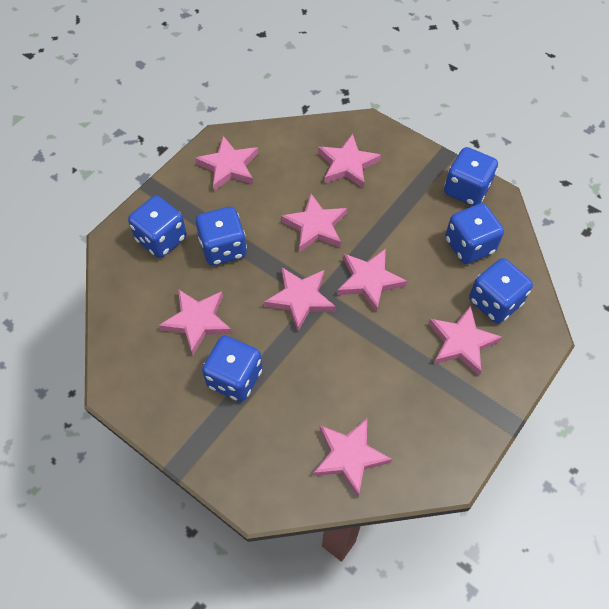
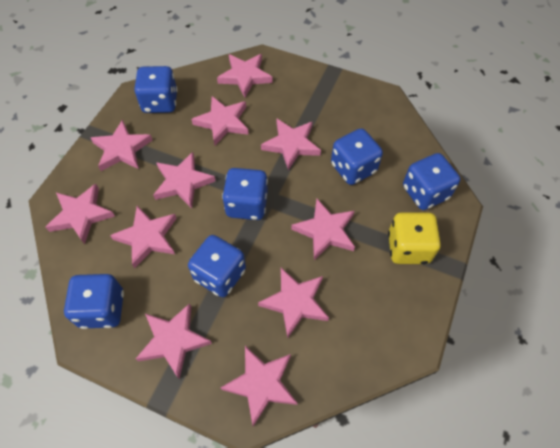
pink star: 8 -> 11
yellow dice: 0 -> 1

